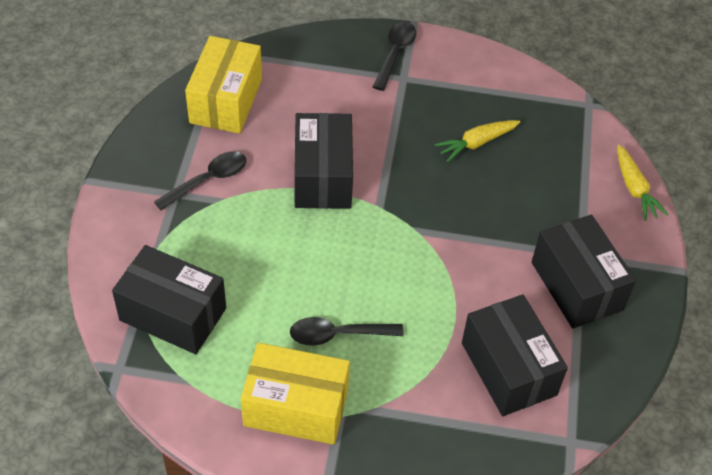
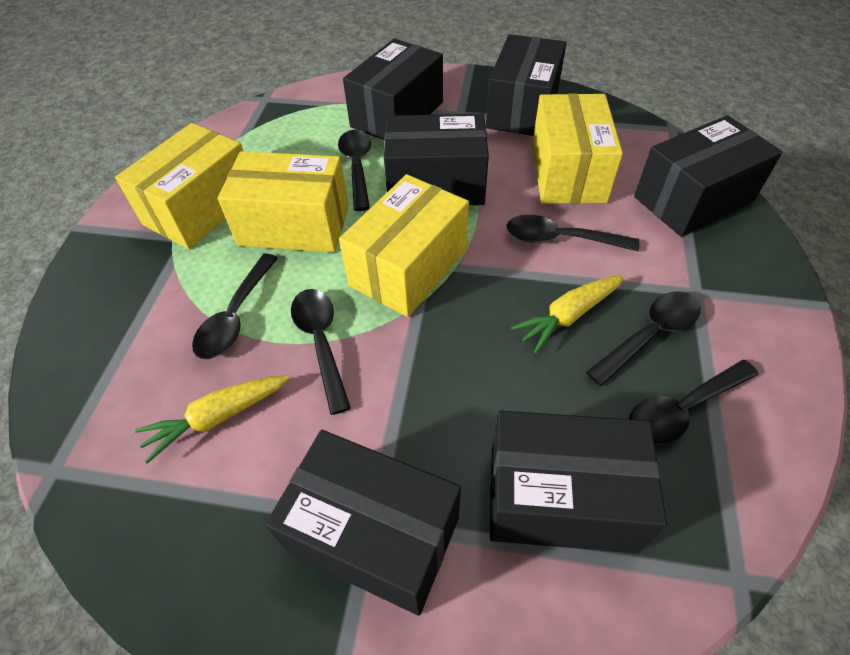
black box: 4 -> 6
black spoon: 3 -> 6
yellow box: 2 -> 4

